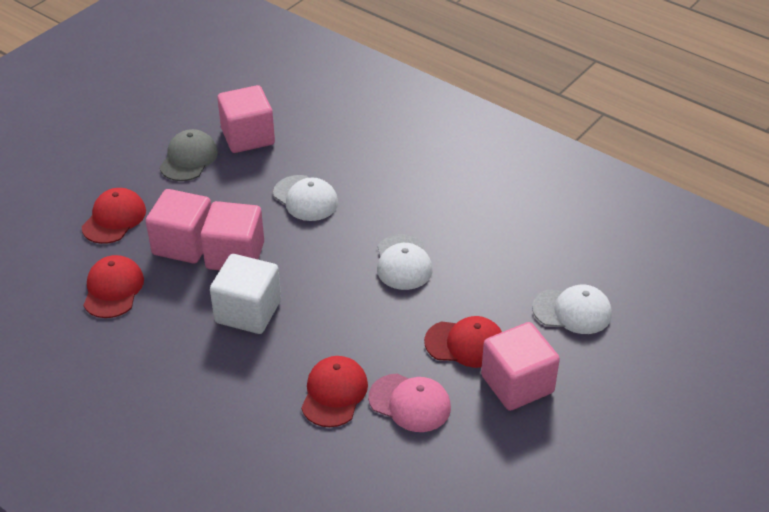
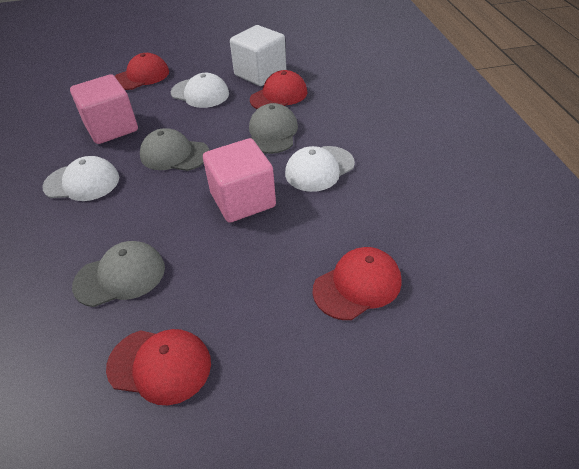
grey cap: 1 -> 3
pink cap: 1 -> 0
pink cube: 4 -> 2

